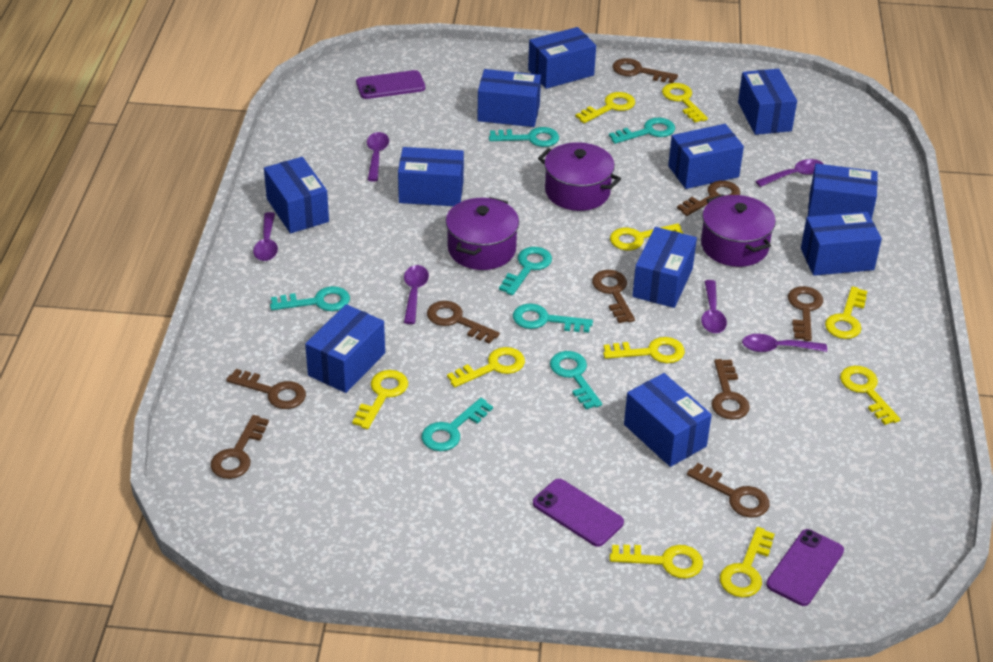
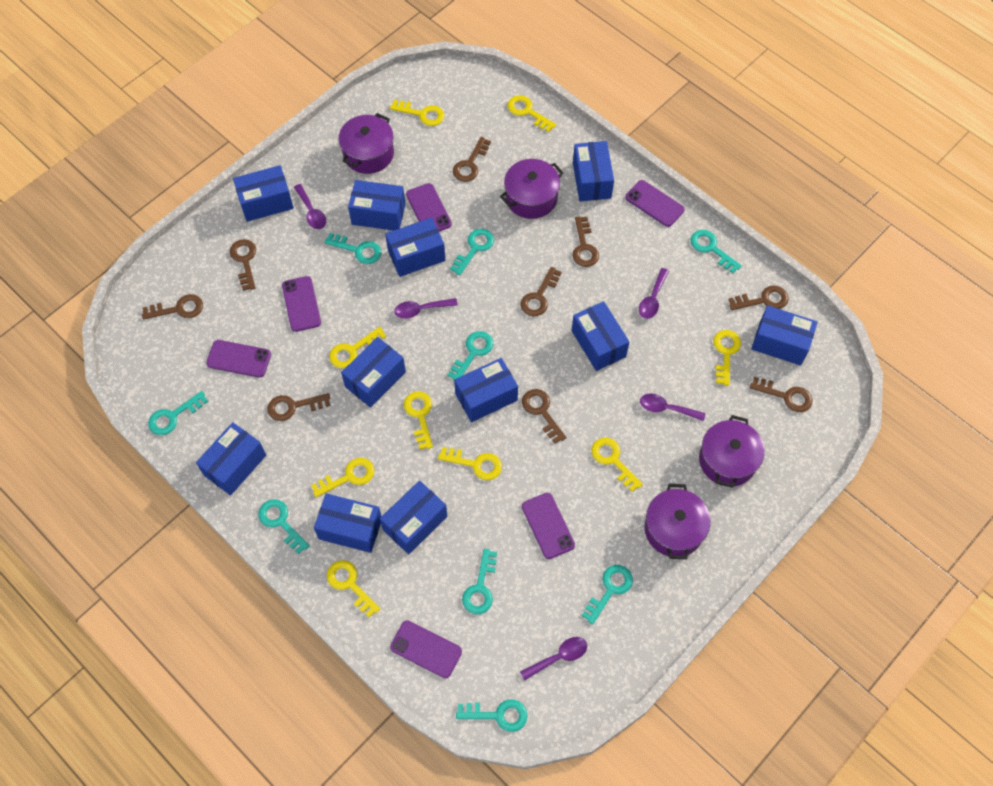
purple phone: 3 -> 6
purple pot: 3 -> 4
purple spoon: 6 -> 5
turquoise key: 7 -> 9
yellow key: 10 -> 9

